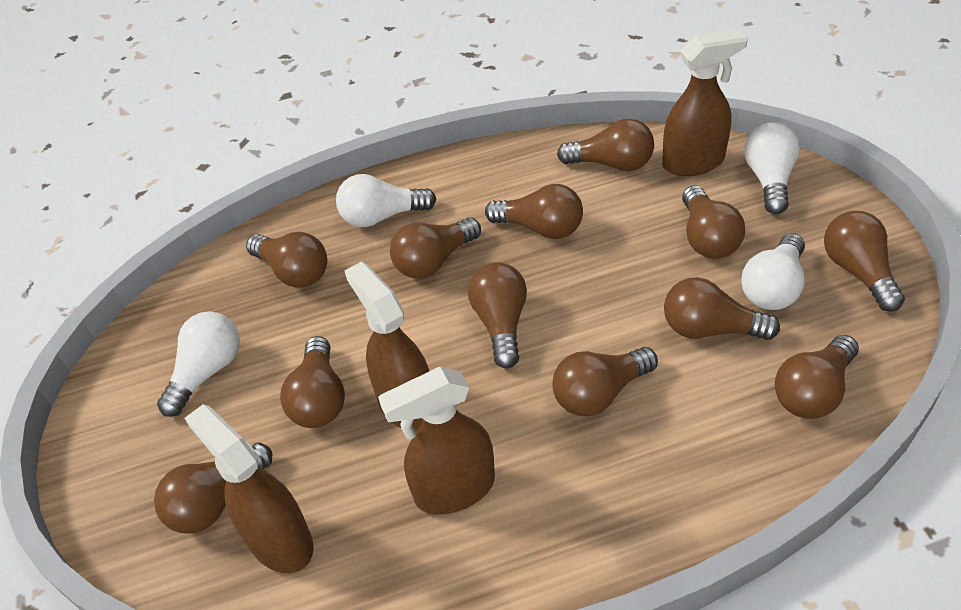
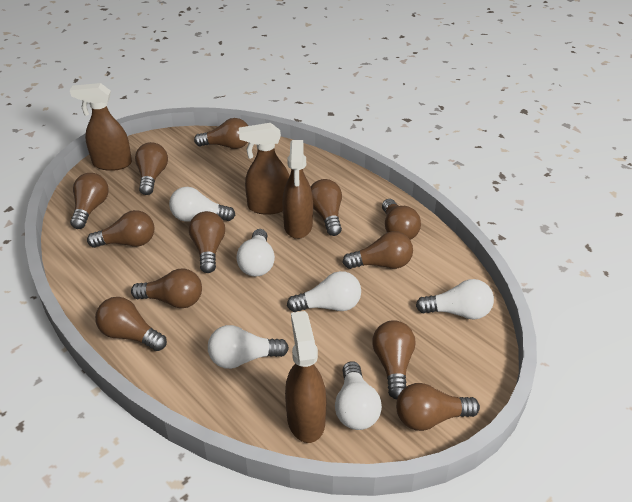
white light bulb: 4 -> 6

